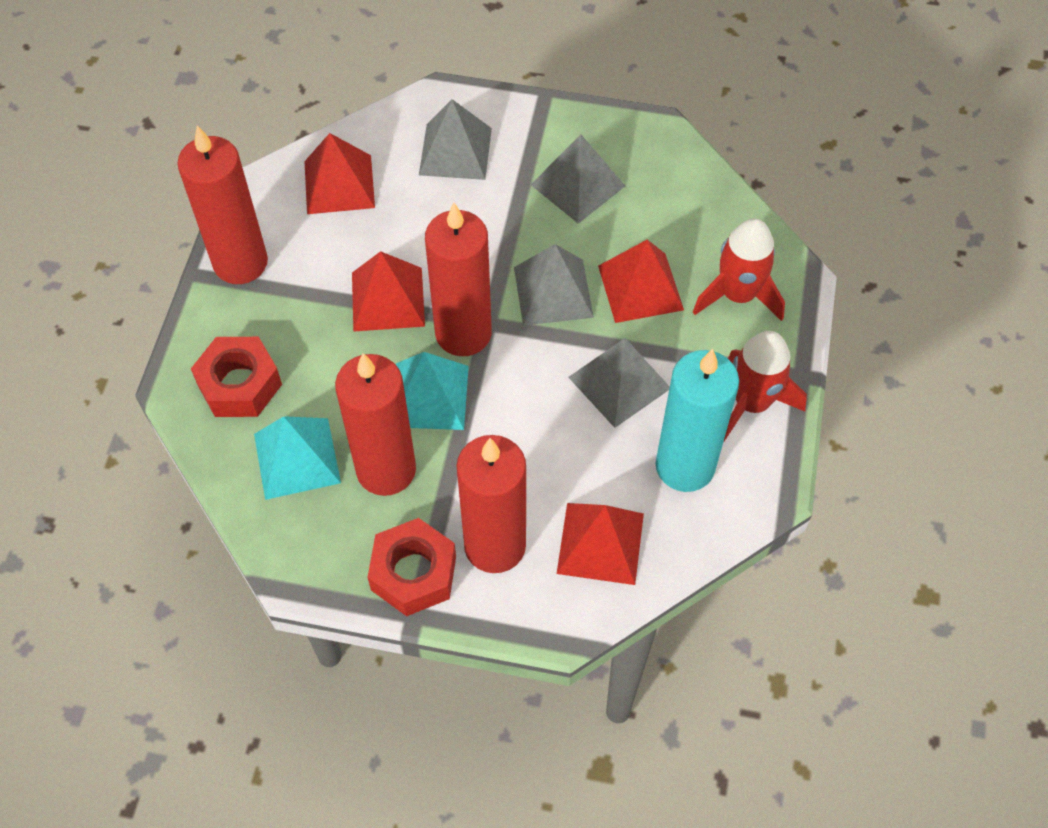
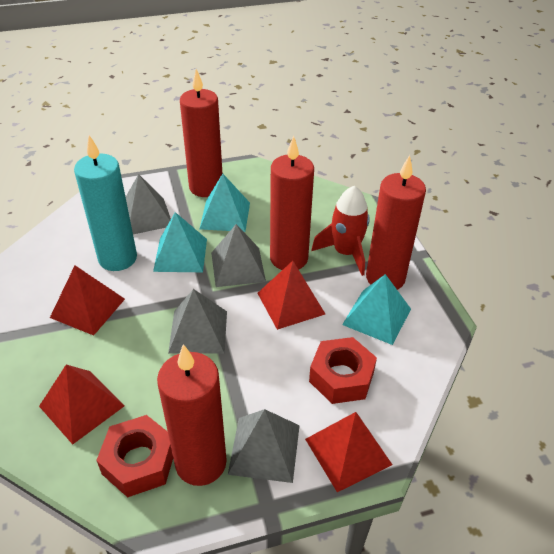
red rocket: 2 -> 1
turquoise pyramid: 2 -> 3

